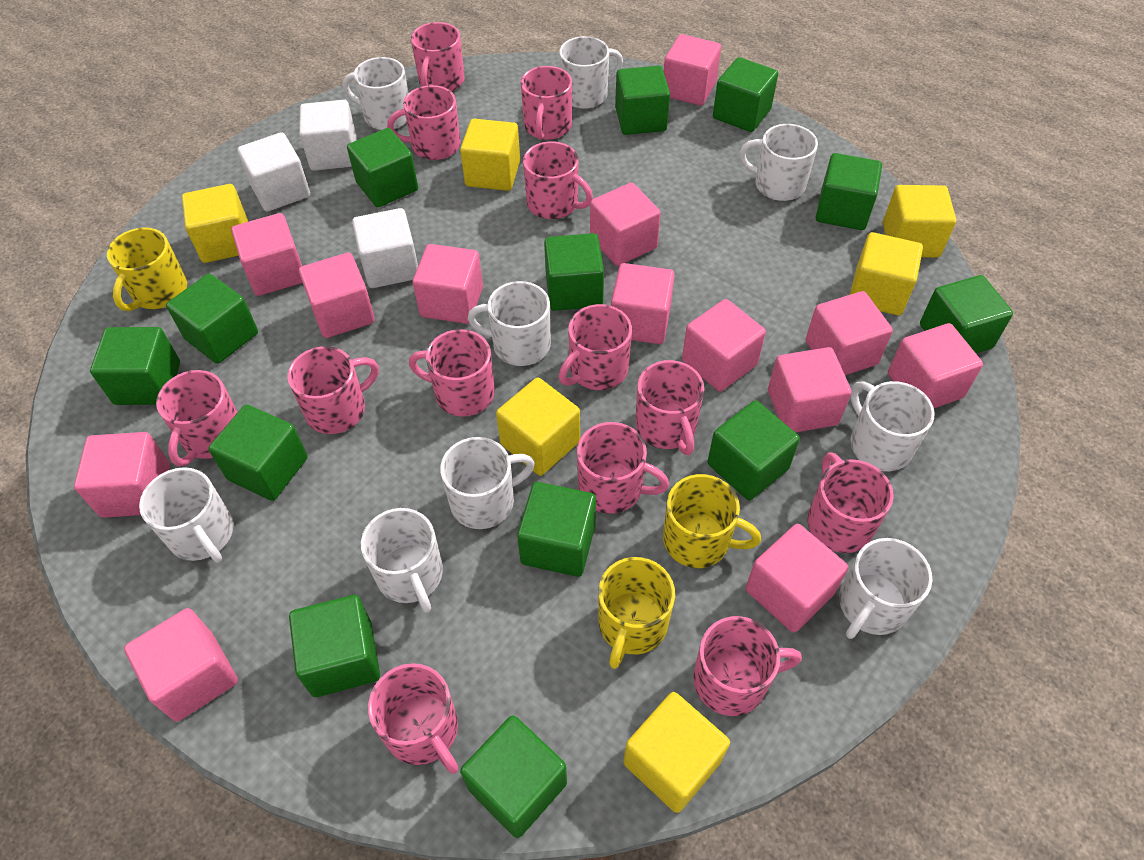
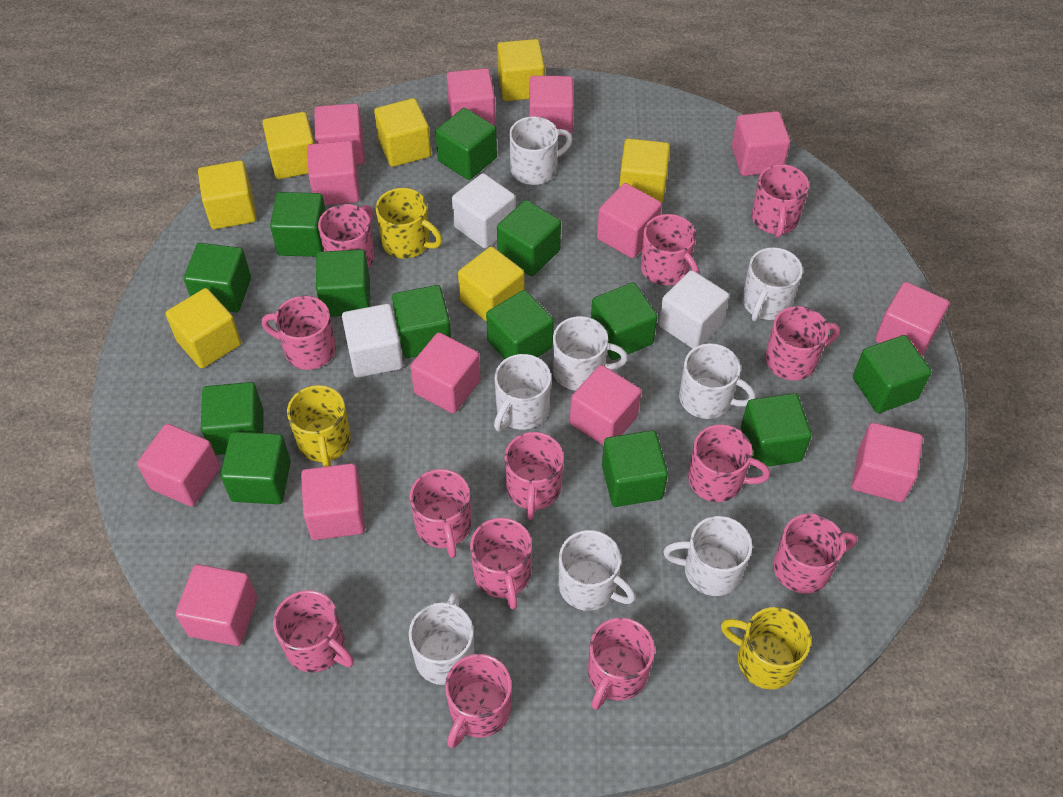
white mug: 9 -> 8
yellow cube: 6 -> 7

